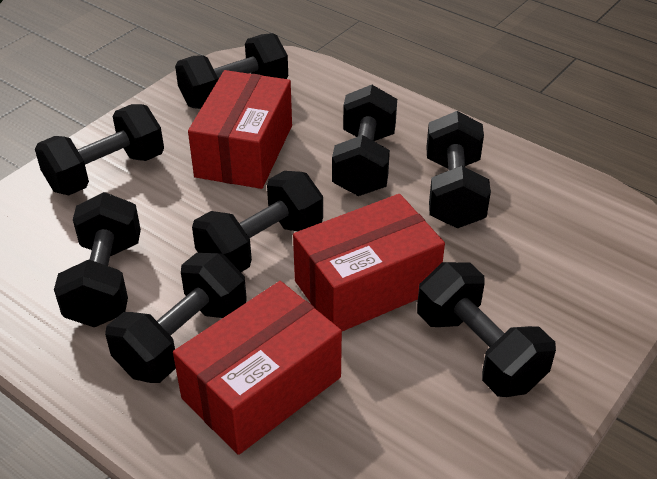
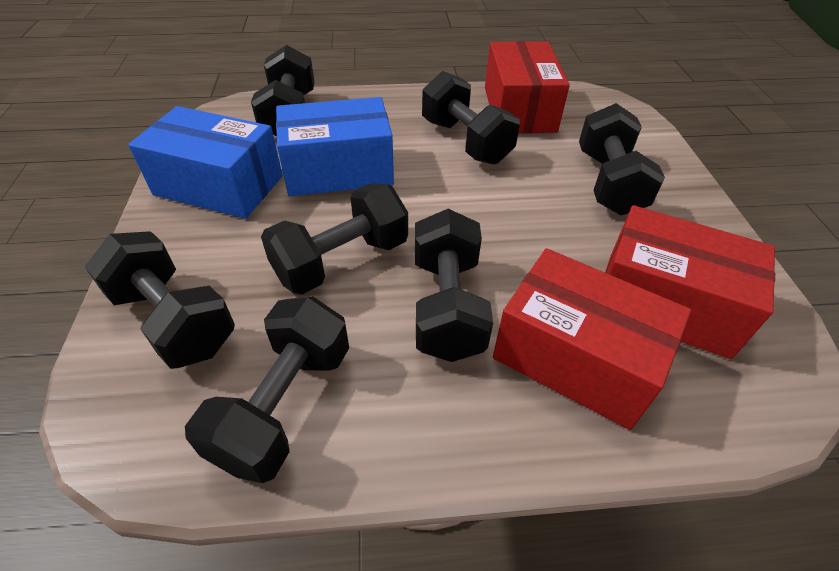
black dumbbell: 8 -> 7
blue box: 0 -> 2

